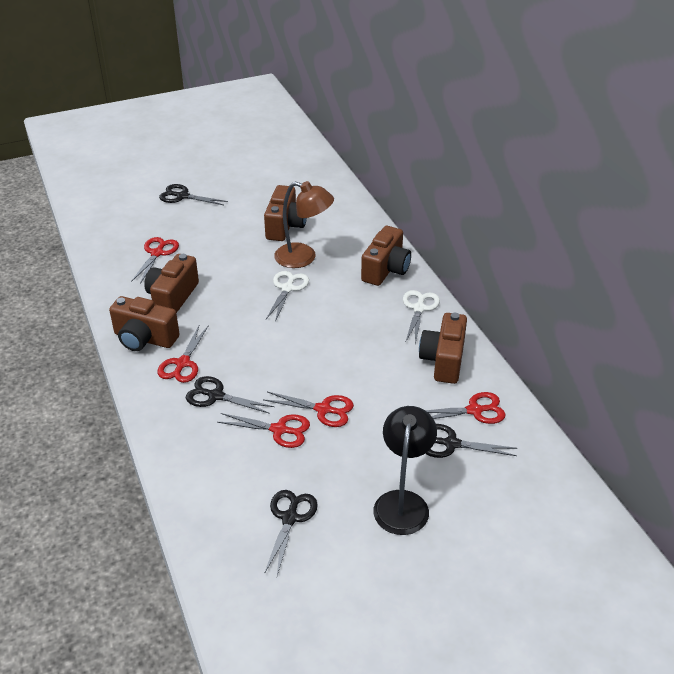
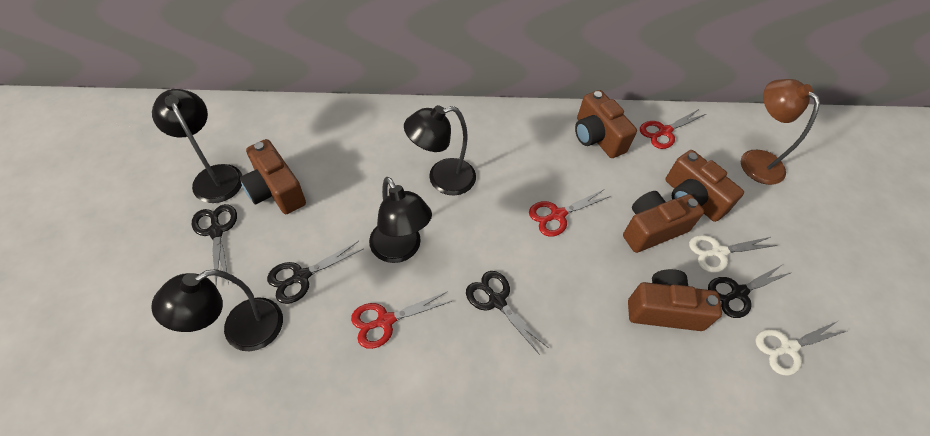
black lamp: 1 -> 4
red scissors: 5 -> 3

